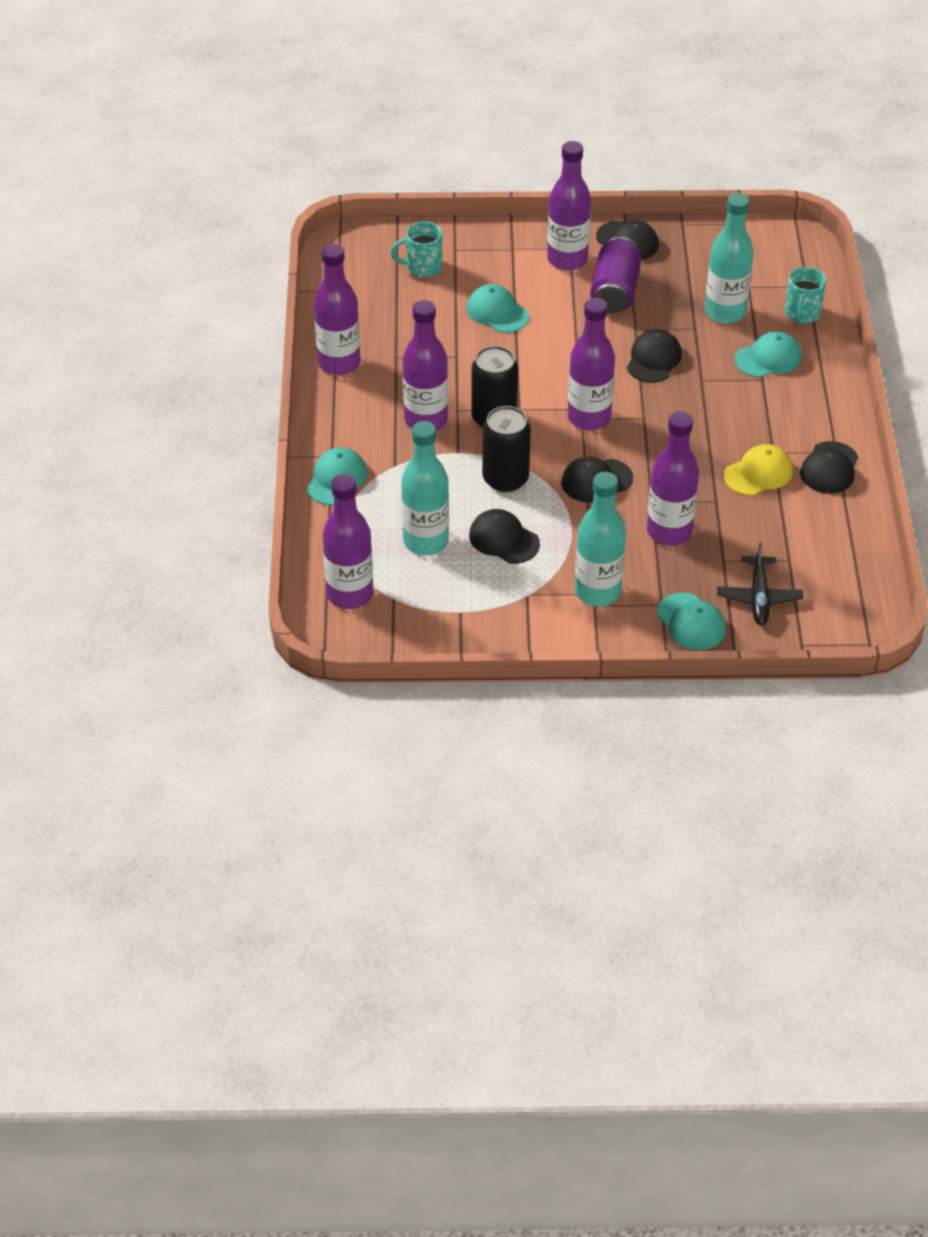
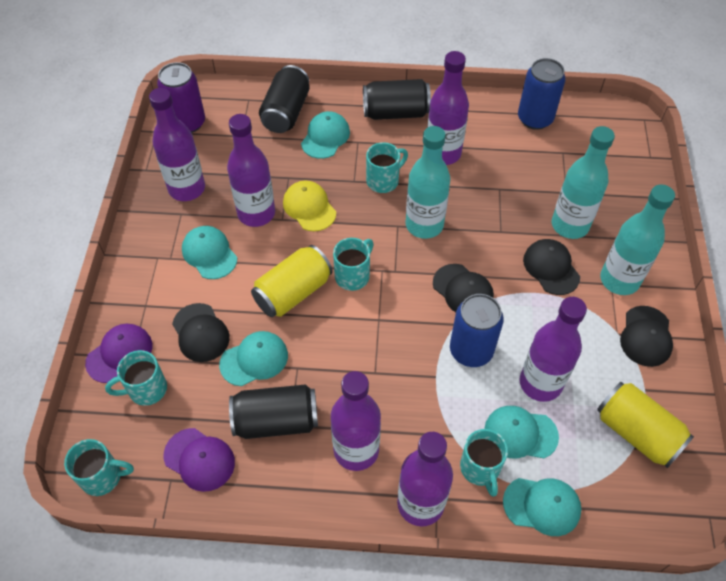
black can: 2 -> 3
black cap: 5 -> 4
black plane: 1 -> 0
blue can: 0 -> 2
purple cap: 0 -> 2
turquoise cap: 4 -> 5
turquoise mug: 2 -> 5
yellow can: 0 -> 2

